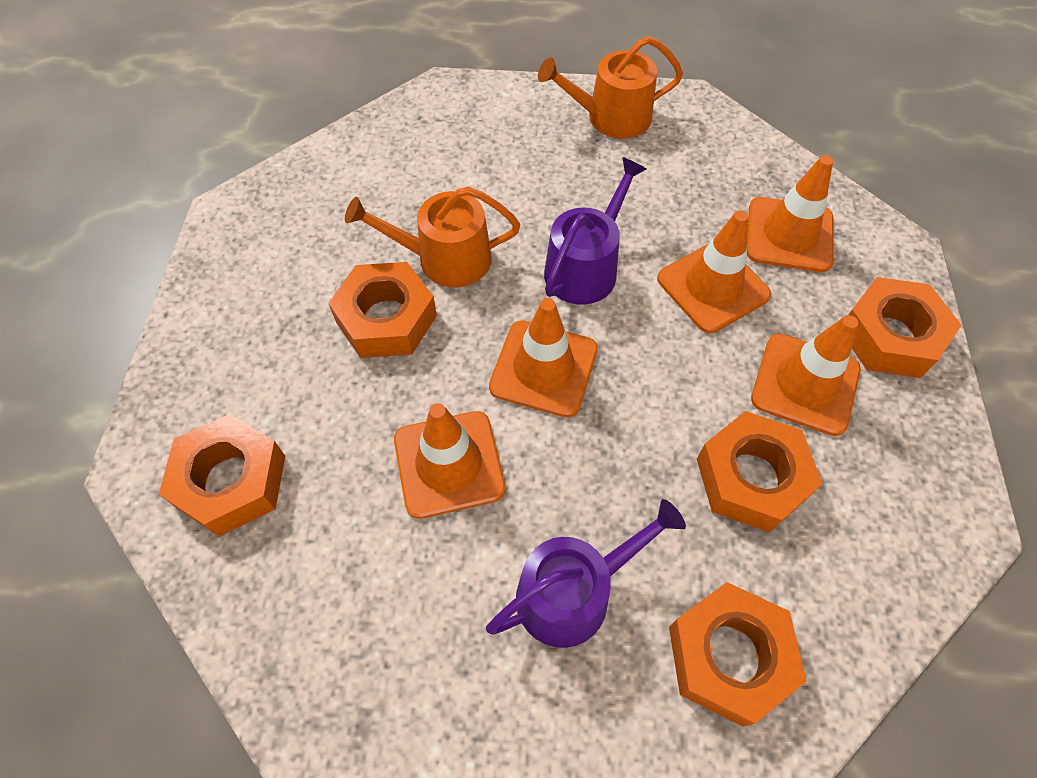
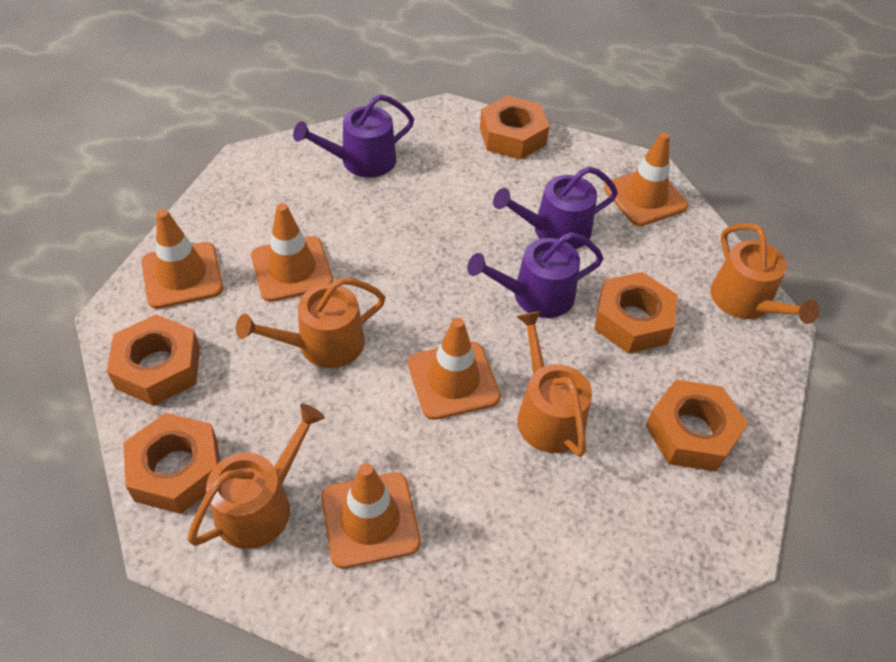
orange watering can: 2 -> 4
purple watering can: 2 -> 3

